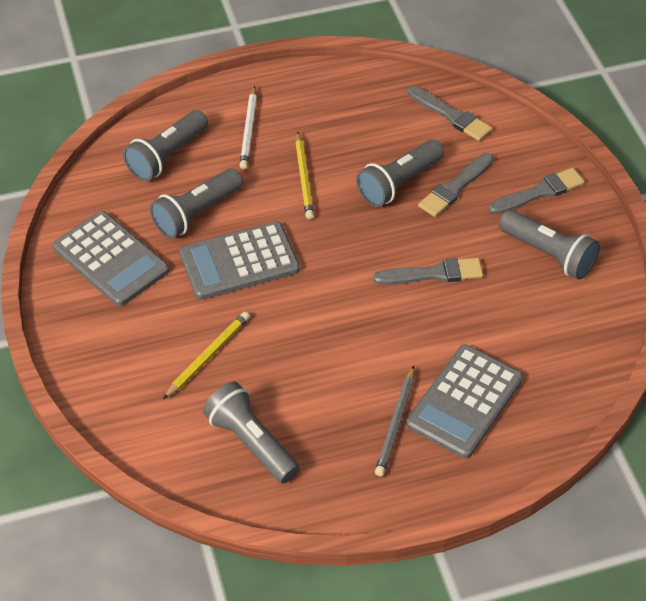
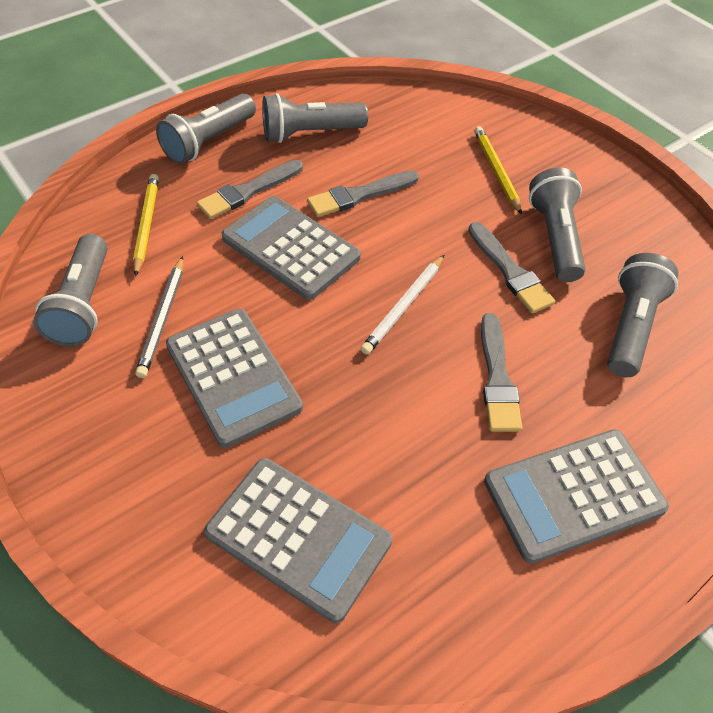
grey calculator: 3 -> 4

